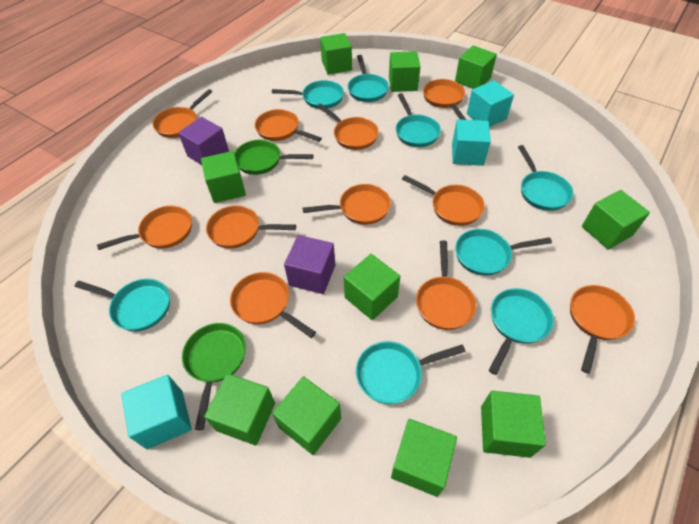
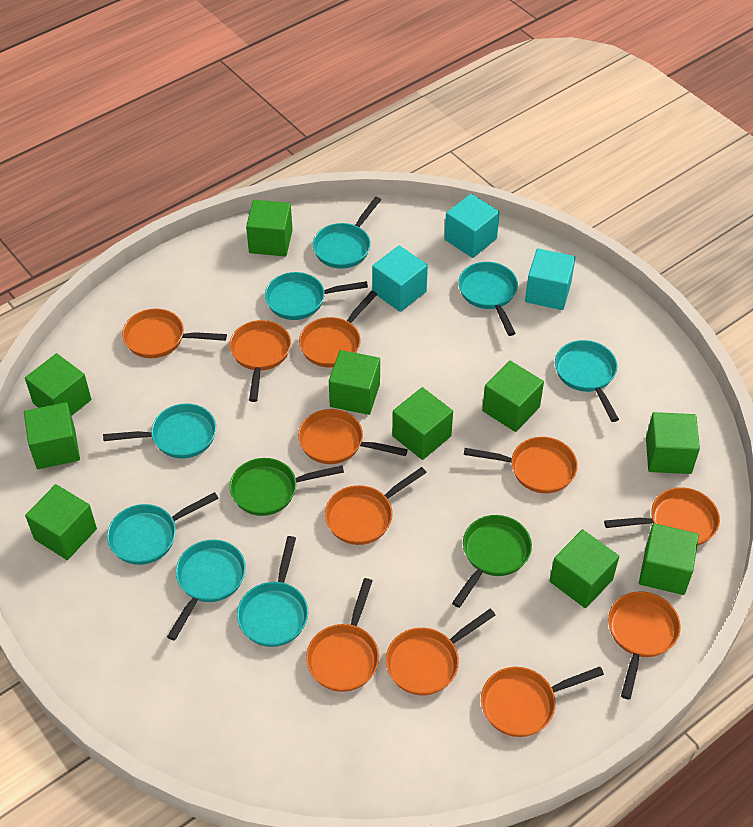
purple cube: 2 -> 0

